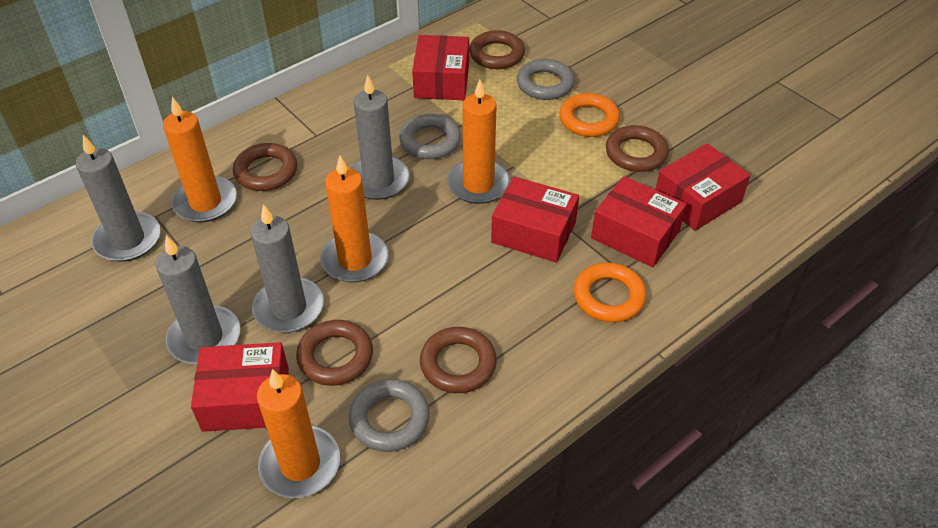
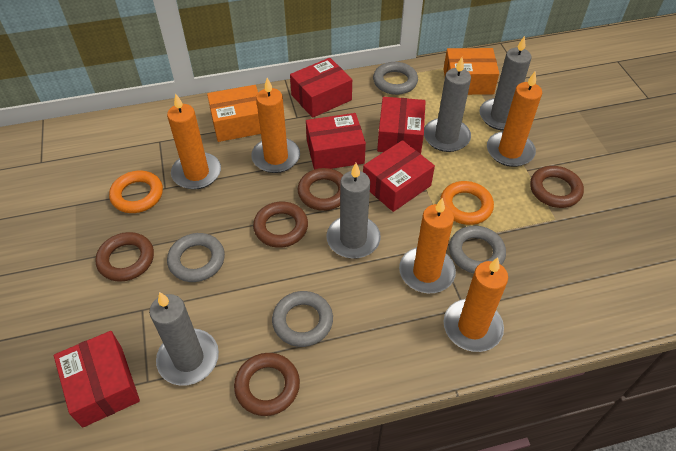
grey ring: 3 -> 4
orange box: 0 -> 2
orange candle: 4 -> 5

